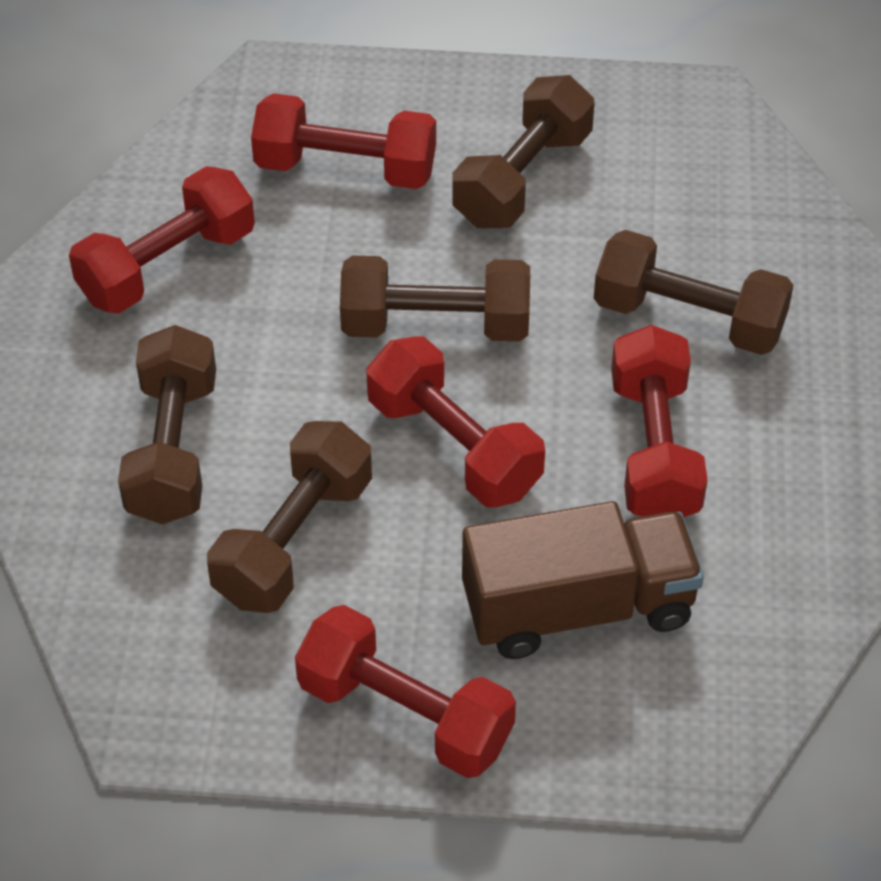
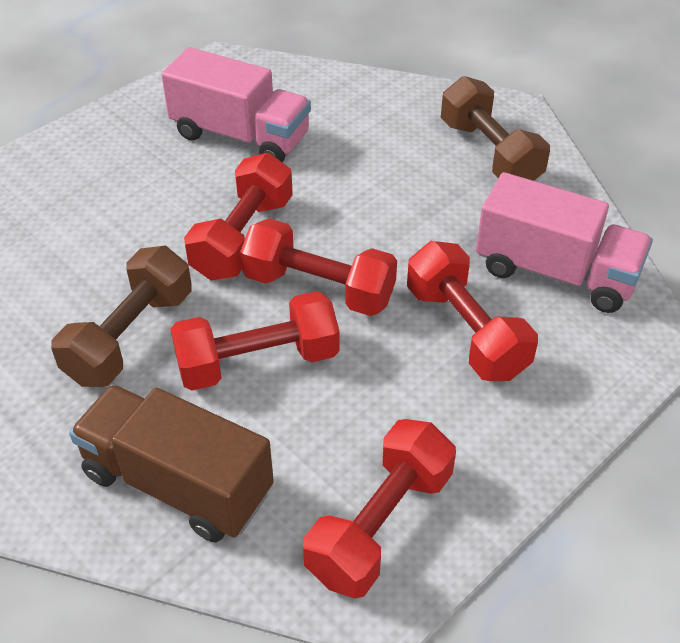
brown dumbbell: 5 -> 2
pink truck: 0 -> 2

